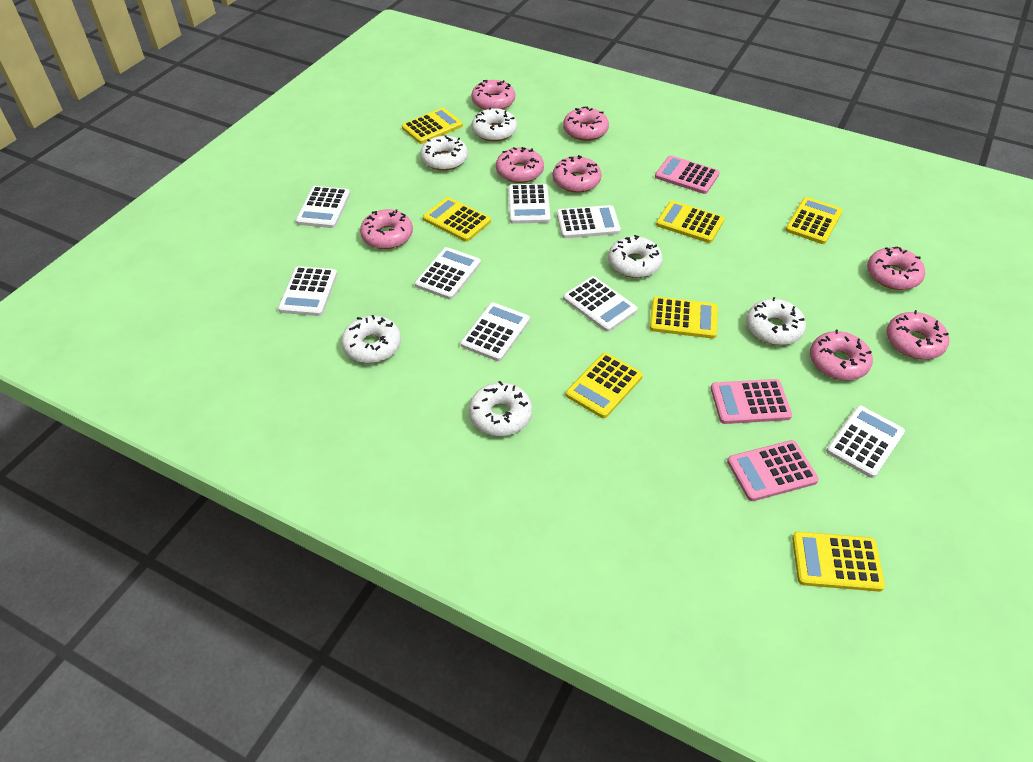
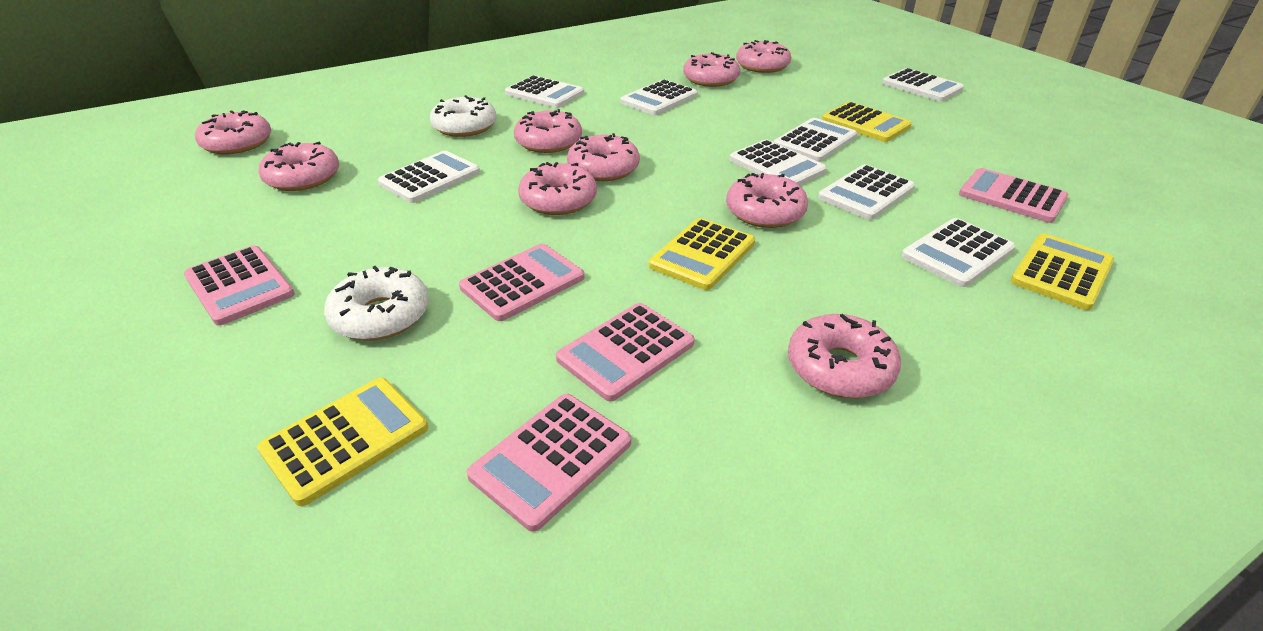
pink calculator: 3 -> 5
pink donut: 8 -> 9
white donut: 6 -> 2
yellow calculator: 7 -> 4

